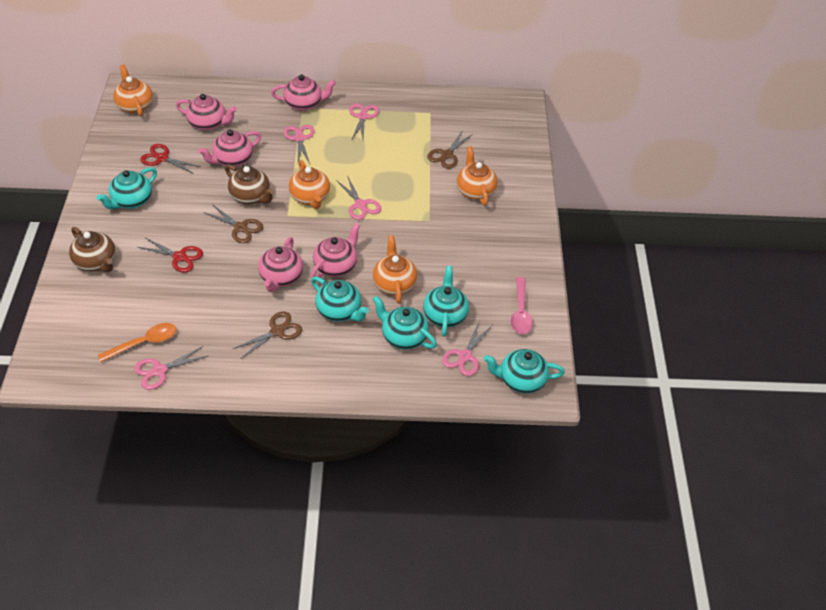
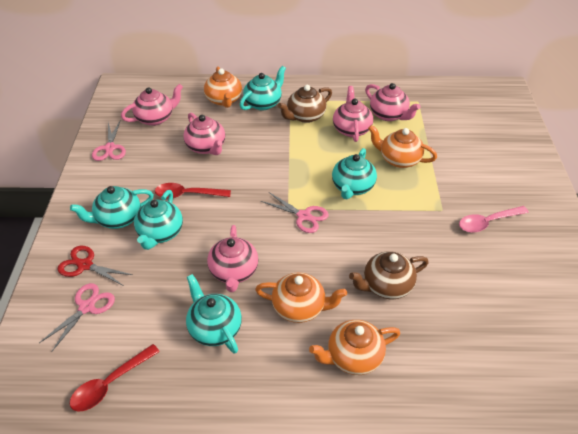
brown scissors: 3 -> 0
orange spoon: 1 -> 0
pink scissors: 5 -> 3
red scissors: 2 -> 1
red spoon: 0 -> 2

